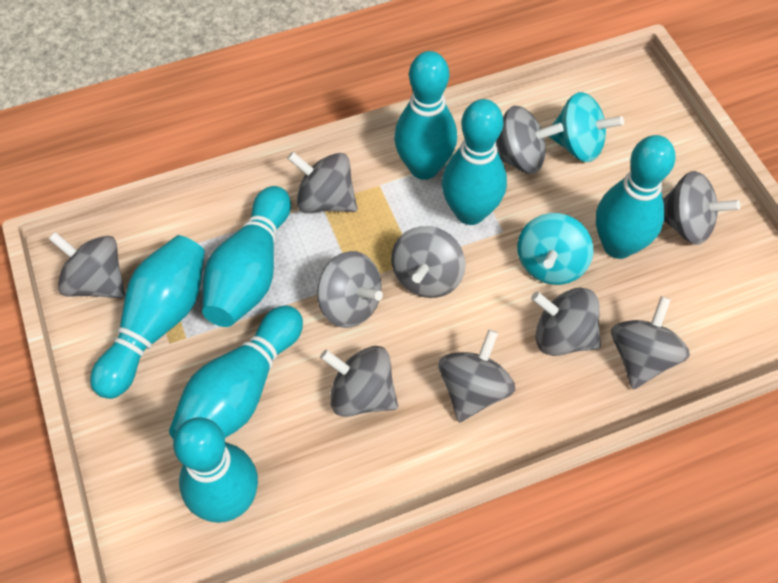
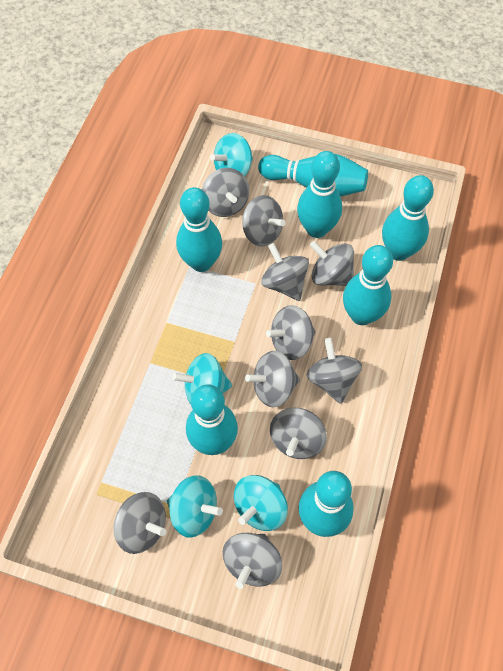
turquoise spinning top: 2 -> 4

